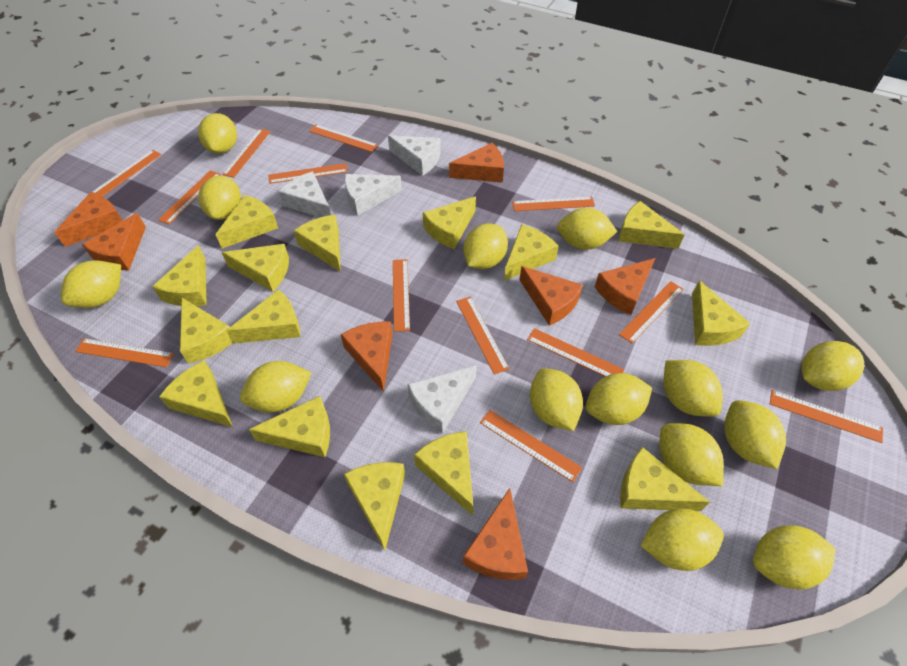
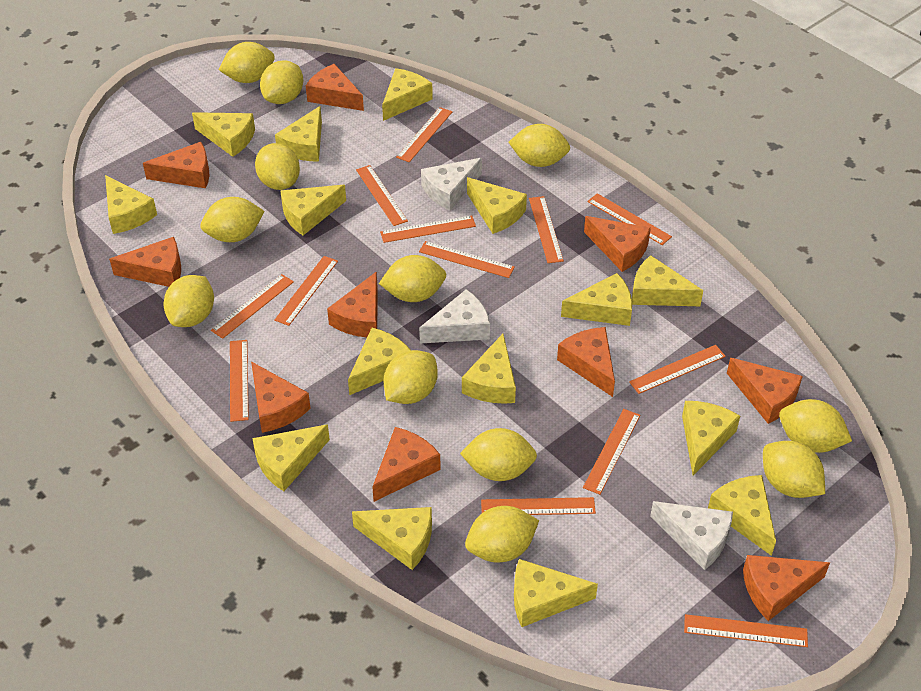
orange cheese: 7 -> 10
white cheese: 4 -> 3
yellow lemon: 14 -> 12

